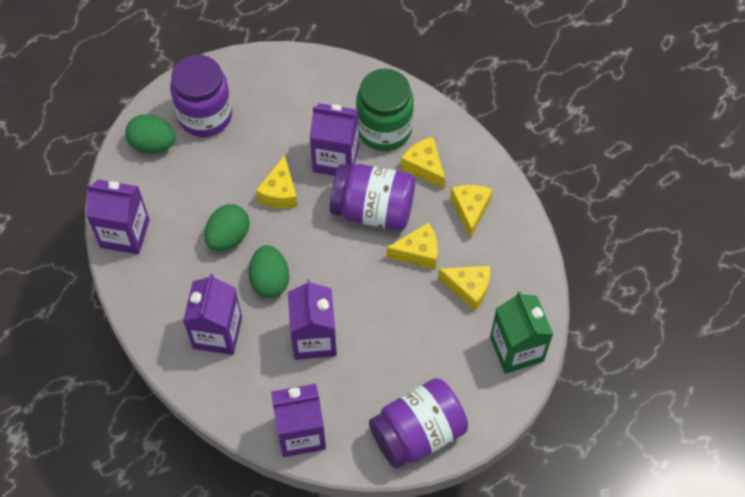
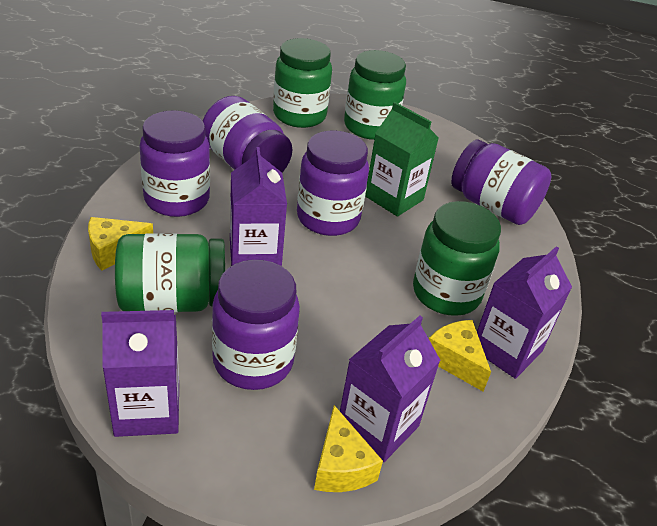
green egg: 3 -> 0
green jar: 1 -> 4
purple carton: 5 -> 4
purple jar: 3 -> 5
yellow cheese: 5 -> 3

